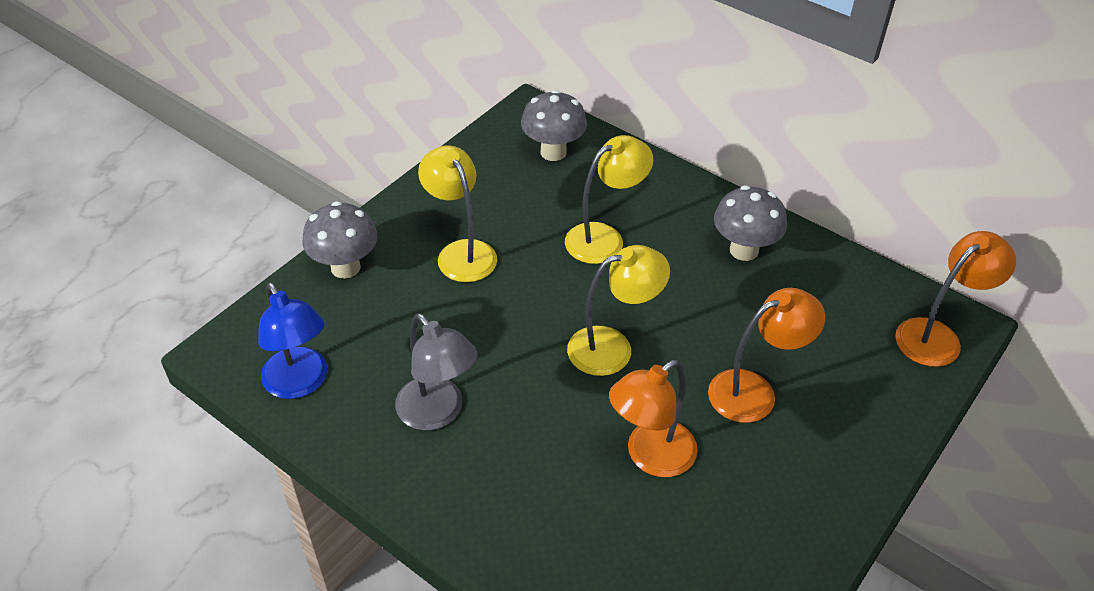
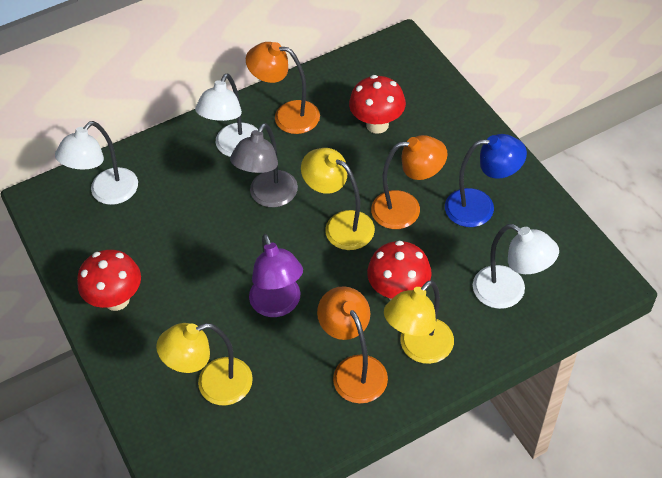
grey mushroom: 3 -> 0
purple lamp: 0 -> 1
red mushroom: 0 -> 3
white lamp: 0 -> 3

